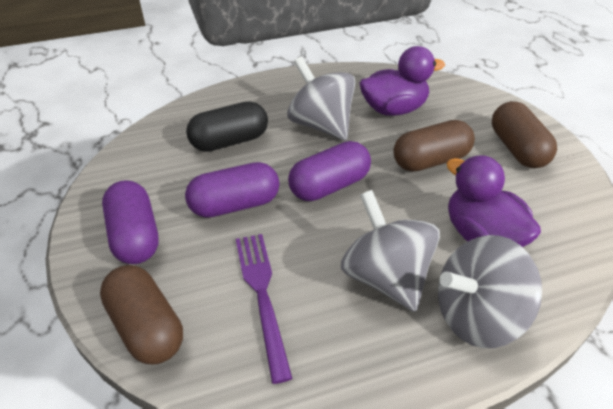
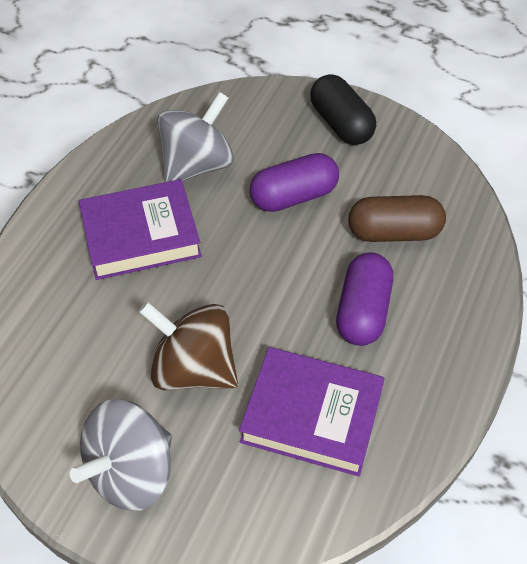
brown capsule: 3 -> 1
brown spinning top: 0 -> 1
grey spinning top: 3 -> 2
purple book: 0 -> 2
purple capsule: 3 -> 2
purple duck: 2 -> 0
purple fork: 1 -> 0

